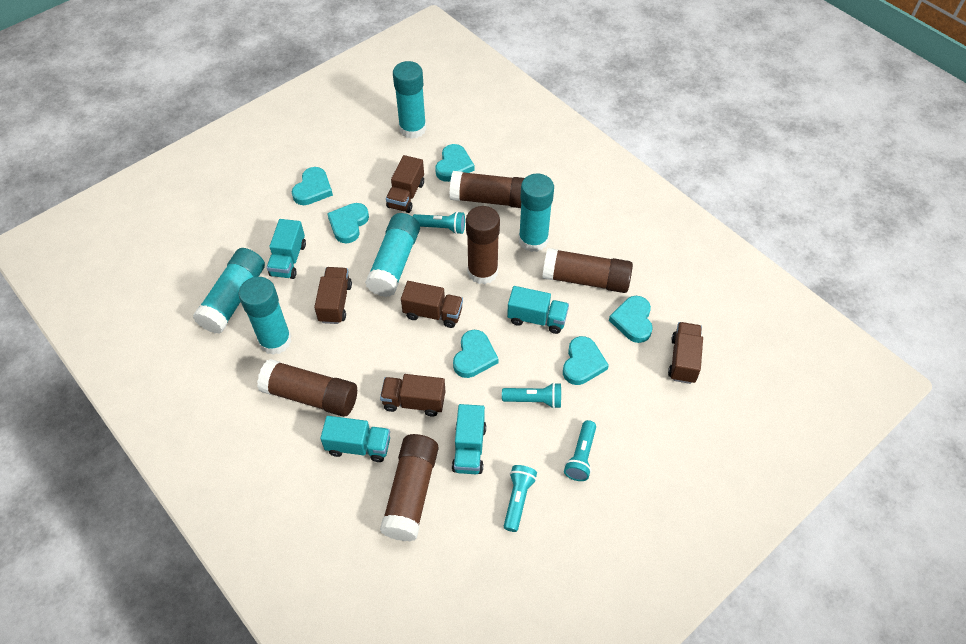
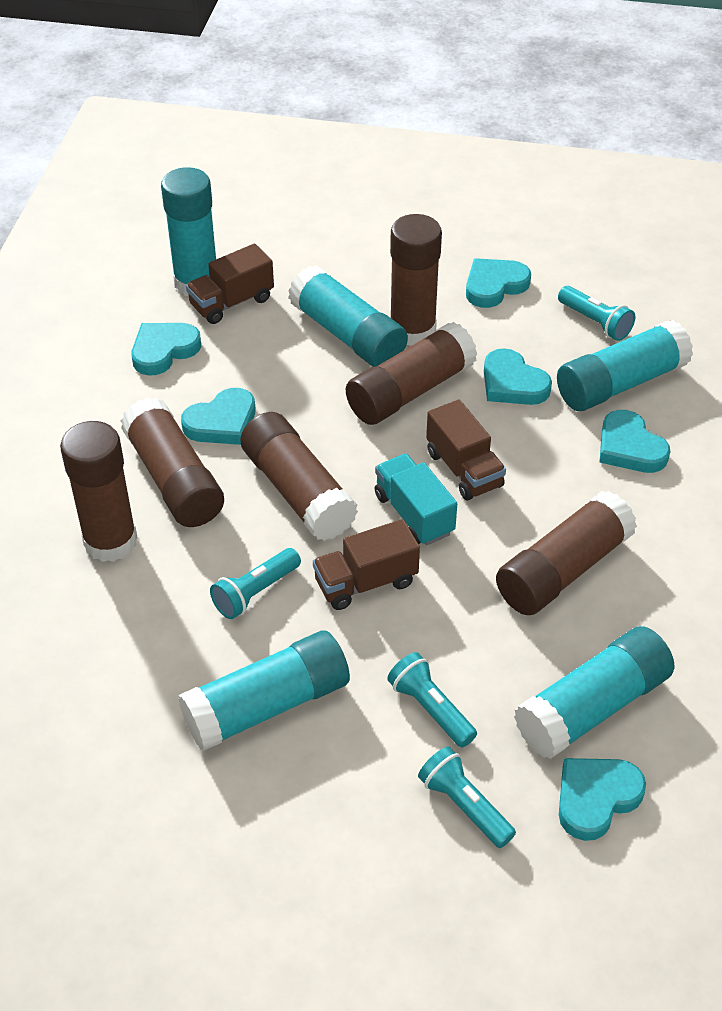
brown glue stick: 5 -> 6
brown truck: 5 -> 3
turquoise truck: 4 -> 1

